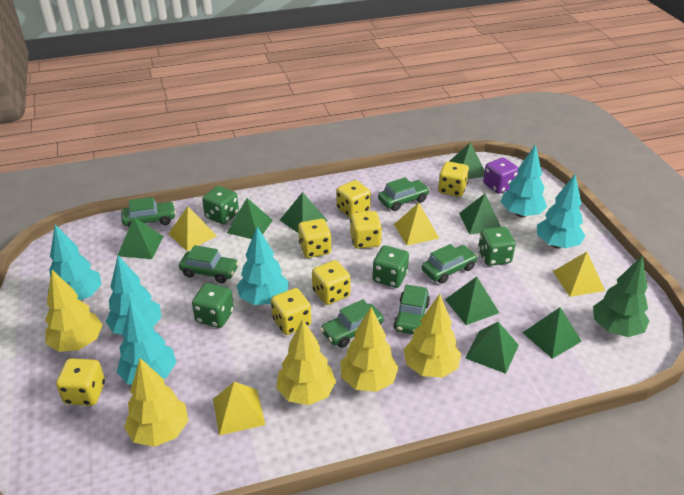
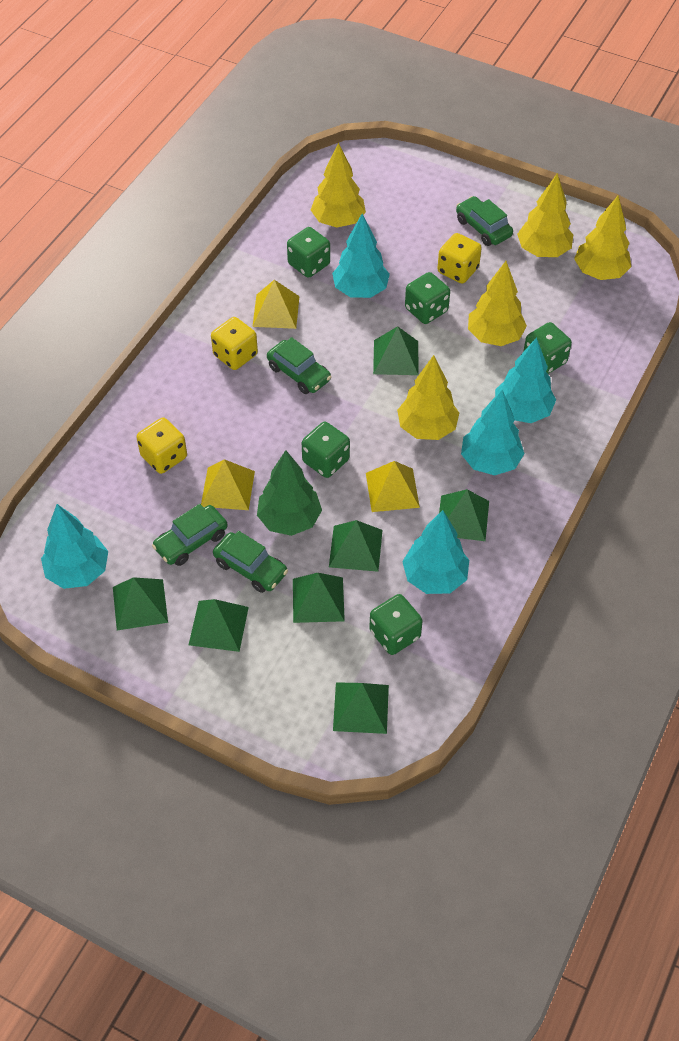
green car: 6 -> 4
green dice: 4 -> 5
green pyramid: 8 -> 7
purple dice: 1 -> 0
turquoise tree: 6 -> 5
yellow dice: 7 -> 3
yellow pyramid: 4 -> 3

